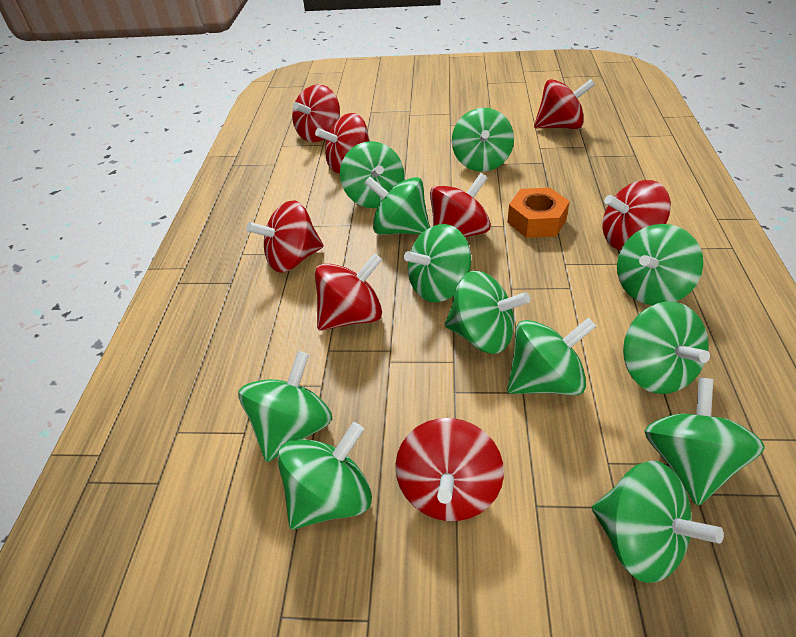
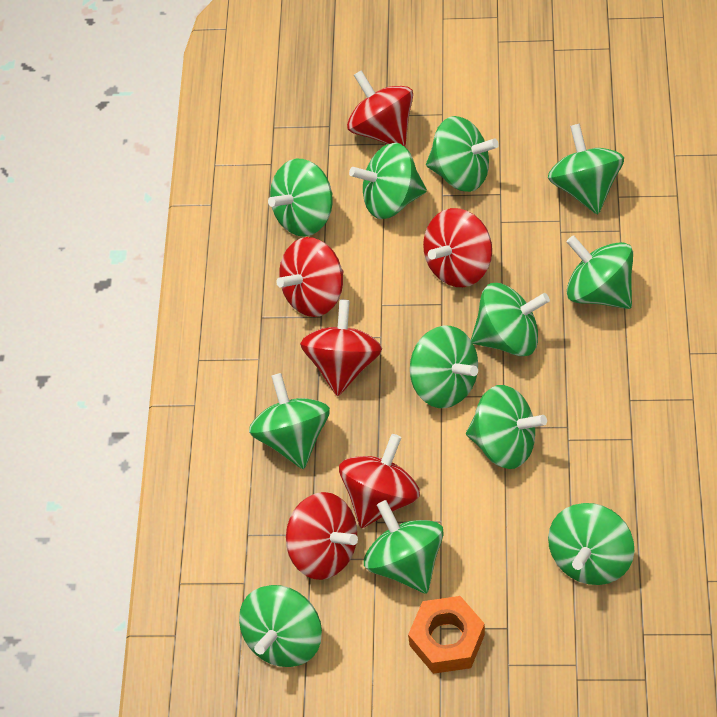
red spinning top: 8 -> 6

